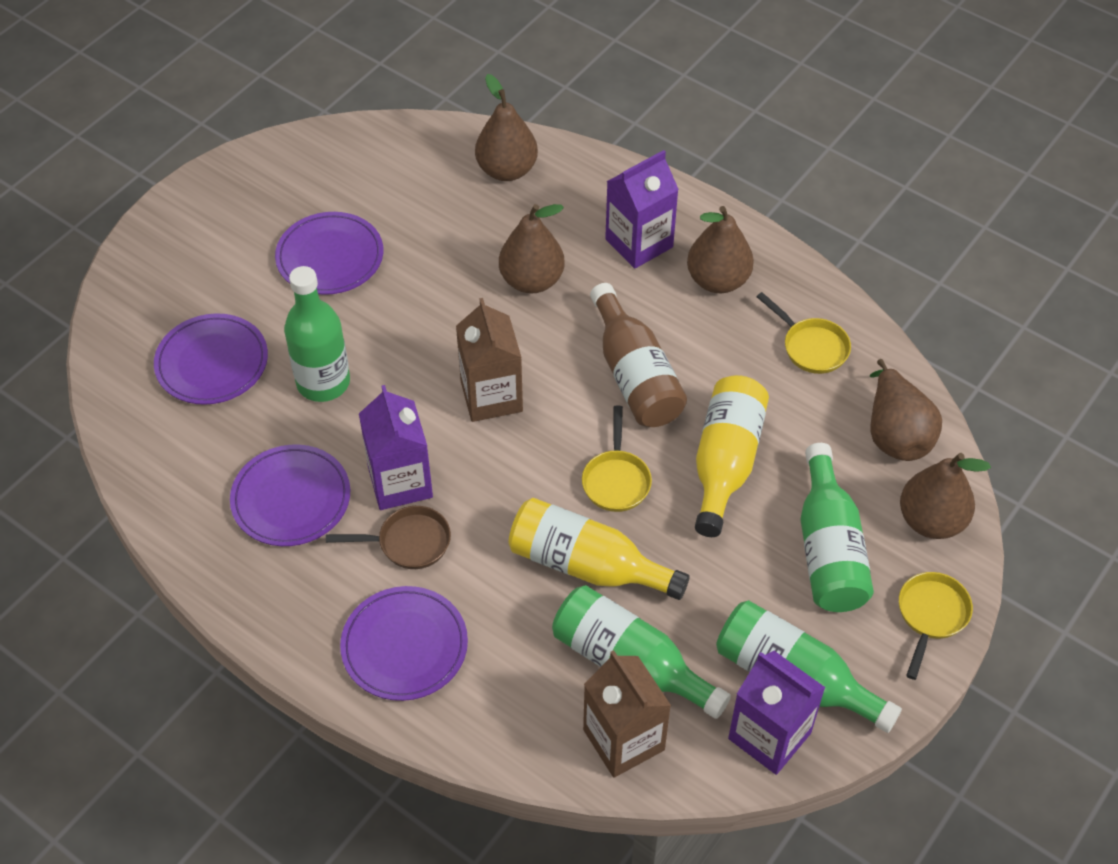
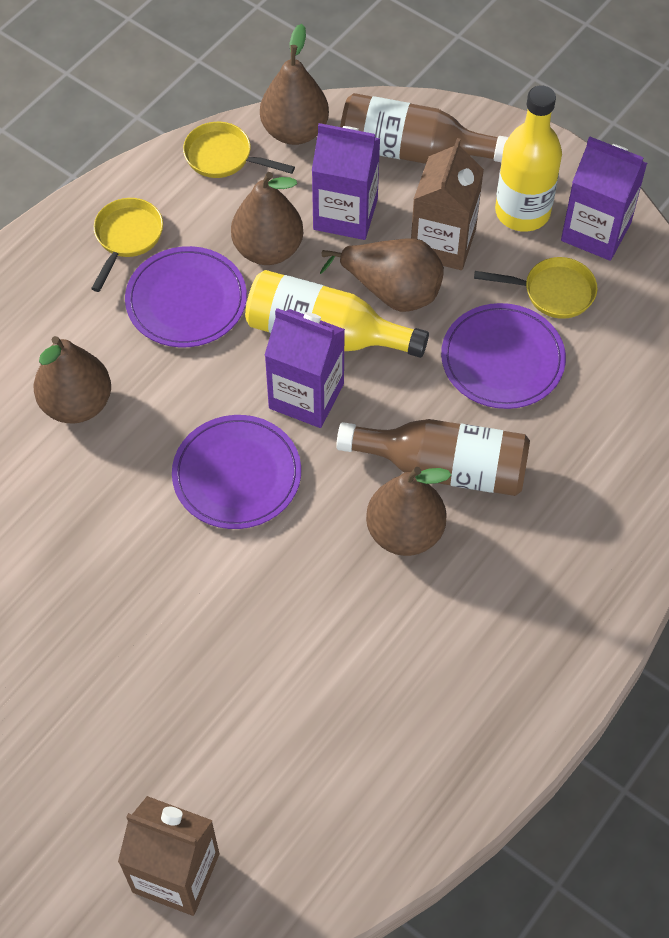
brown bottle: 1 -> 2
brown pan: 1 -> 0
green bottle: 4 -> 0
purple plate: 4 -> 3

